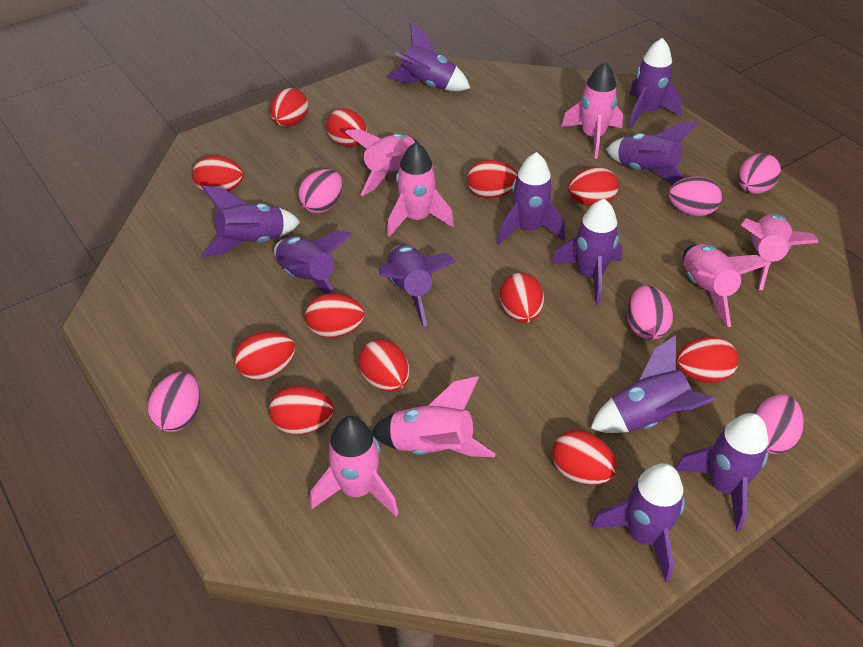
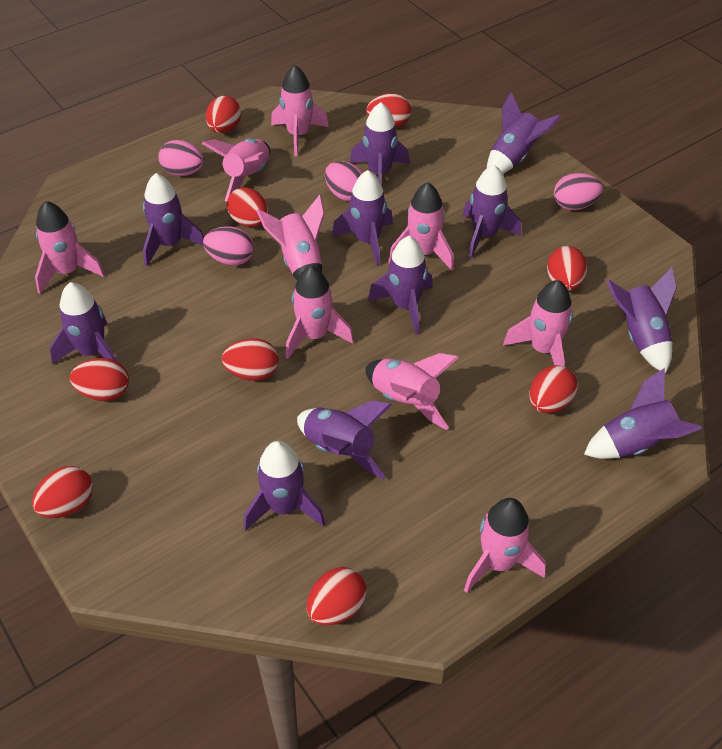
pink egg: 6 -> 4
pink rocket: 7 -> 9
red egg: 12 -> 9

